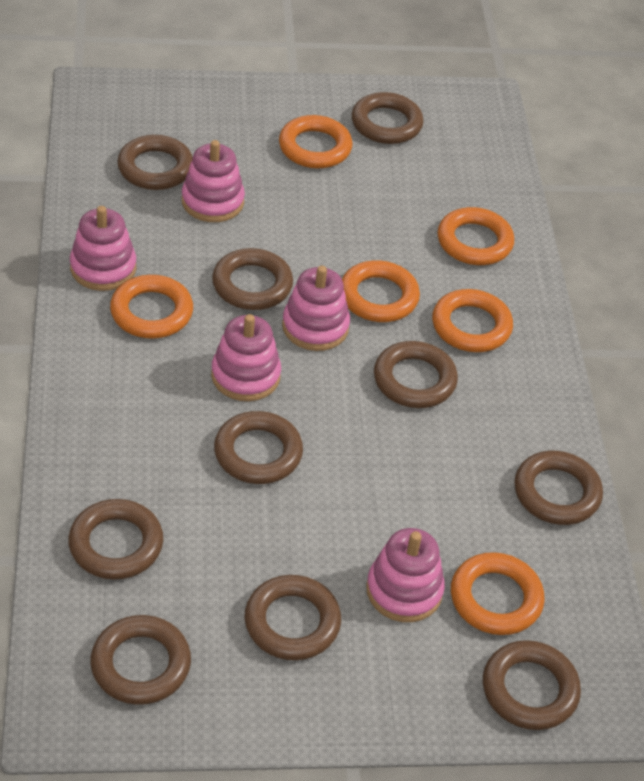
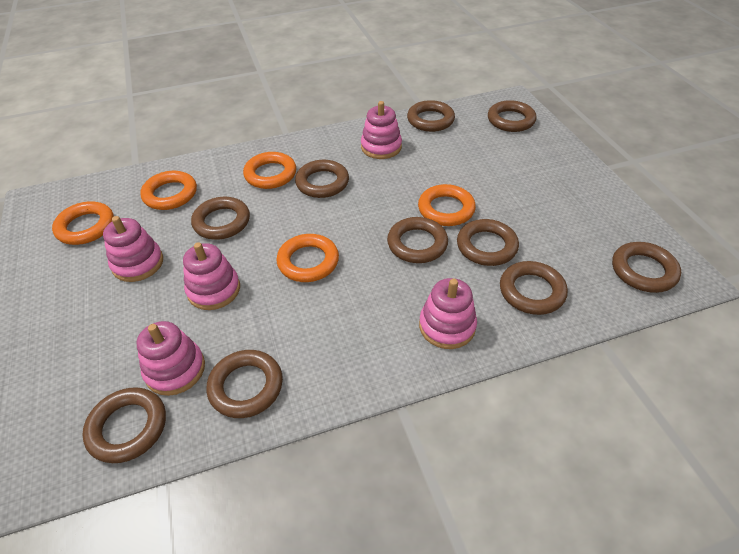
orange ring: 6 -> 5

